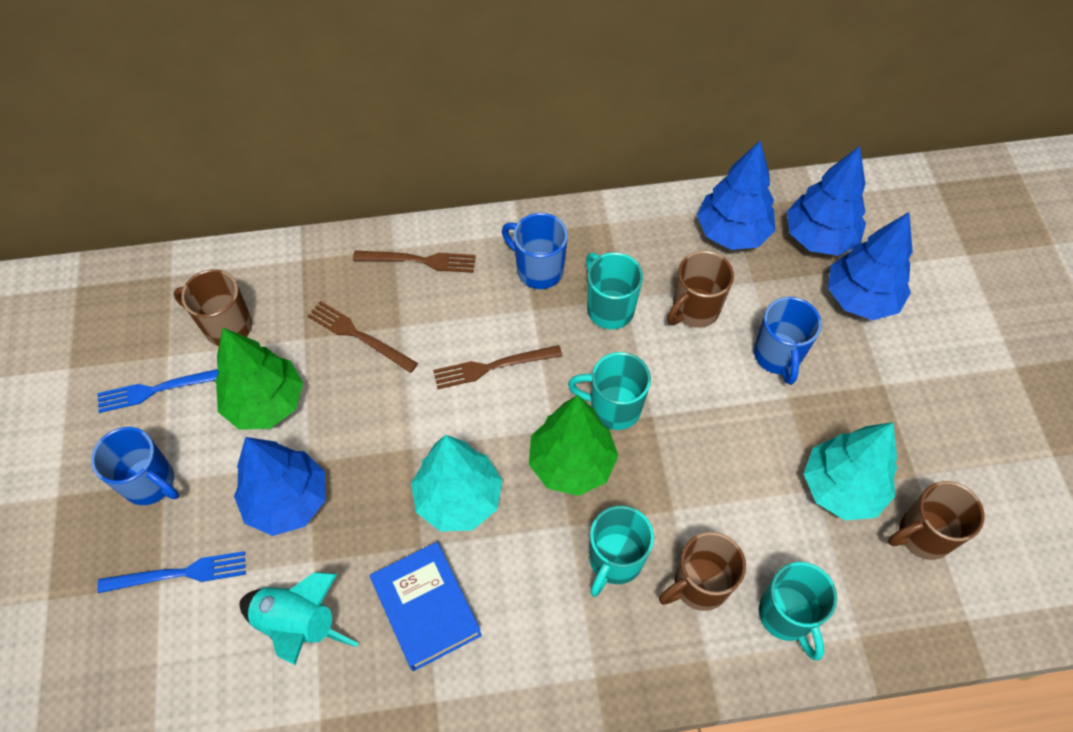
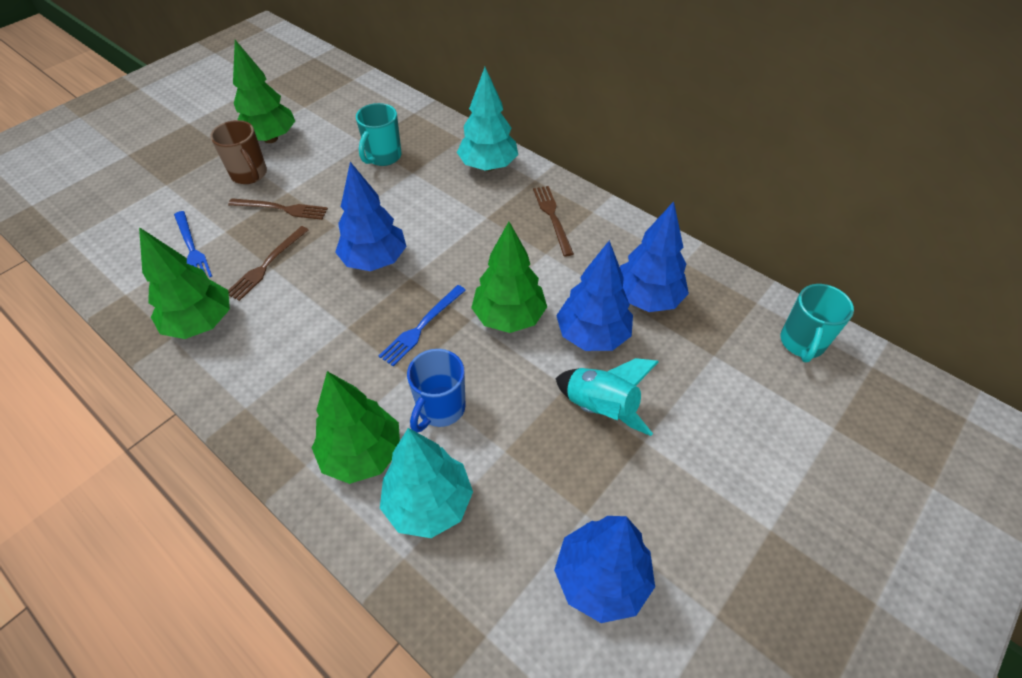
blue book: 1 -> 0
blue mug: 3 -> 1
brown mug: 4 -> 1
green tree: 2 -> 4
turquoise mug: 4 -> 2

